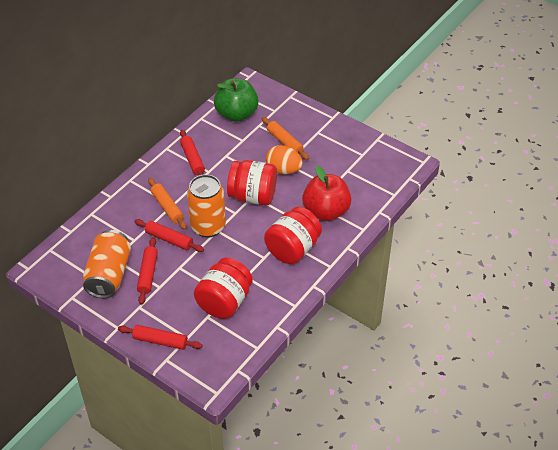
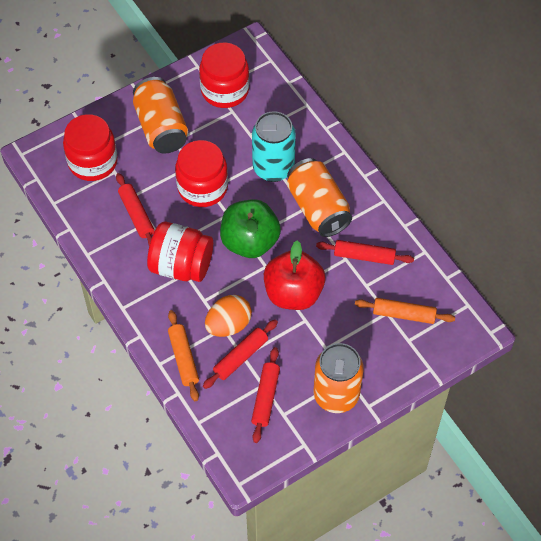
orange can: 2 -> 3
red jar: 3 -> 4
turquoise can: 0 -> 1

